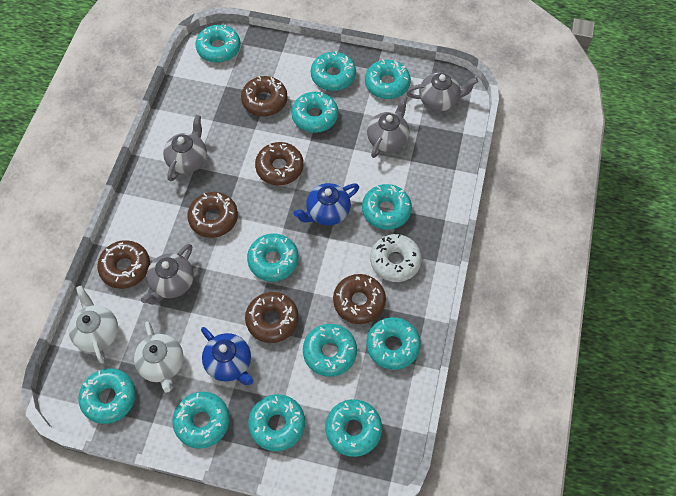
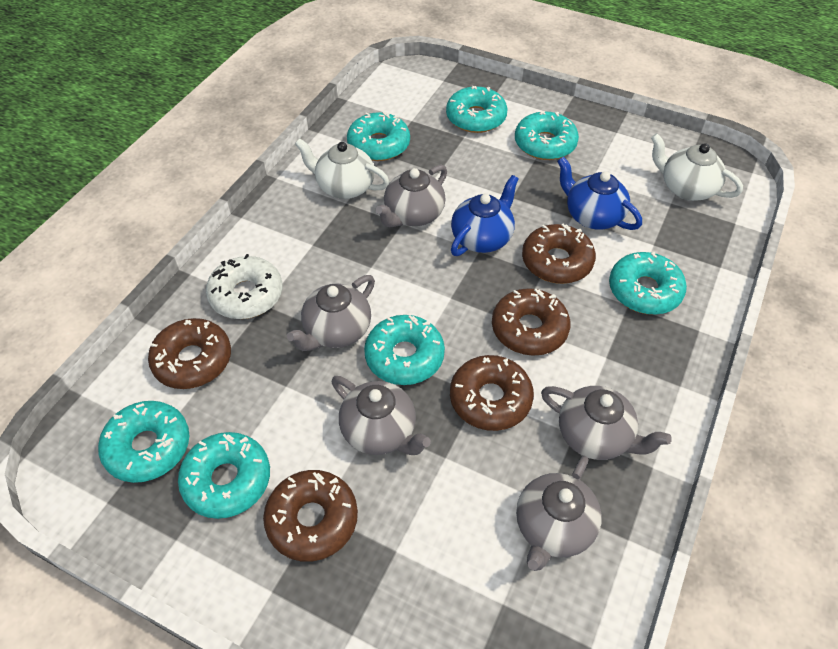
brown donut: 6 -> 5
grey teapot: 4 -> 5
turquoise donut: 12 -> 7

